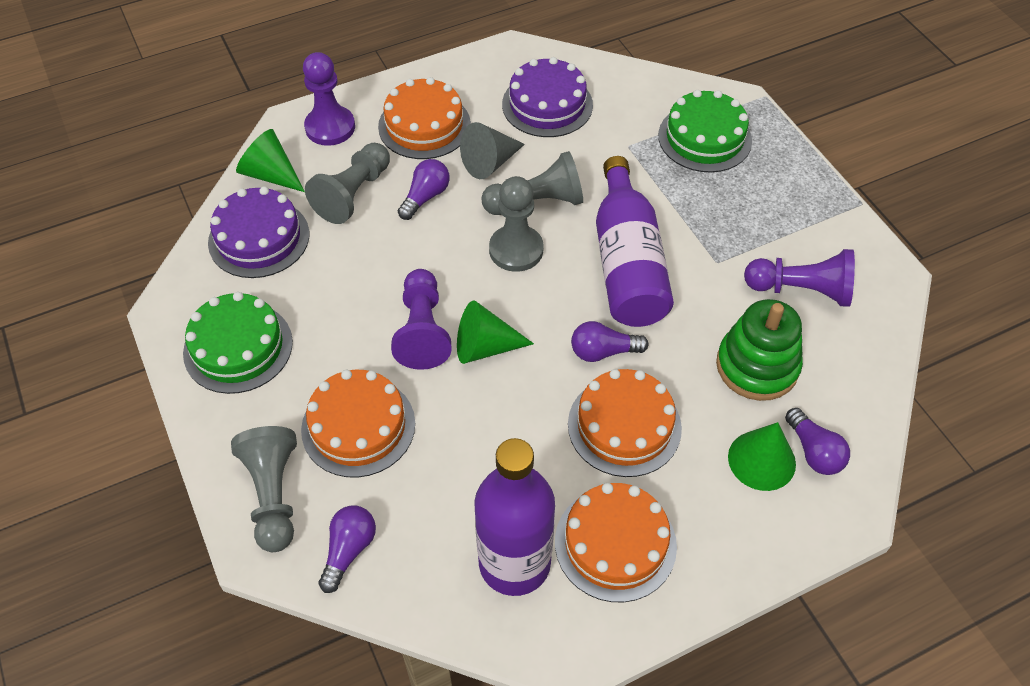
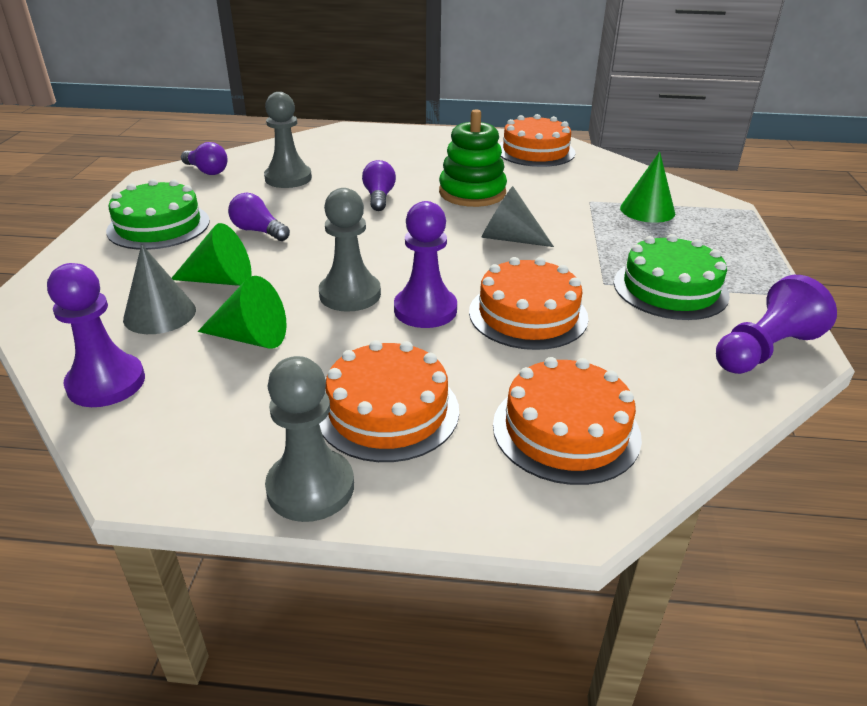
grey cone: 1 -> 2
grey pawn: 4 -> 3
purple bottle: 2 -> 0
purple cake: 2 -> 0
purple light bulb: 4 -> 3

